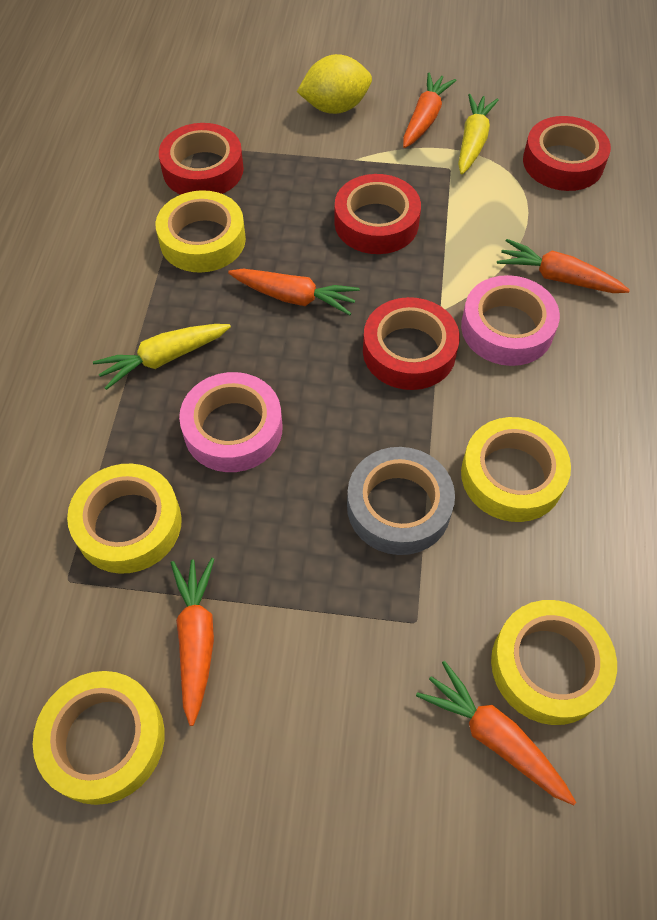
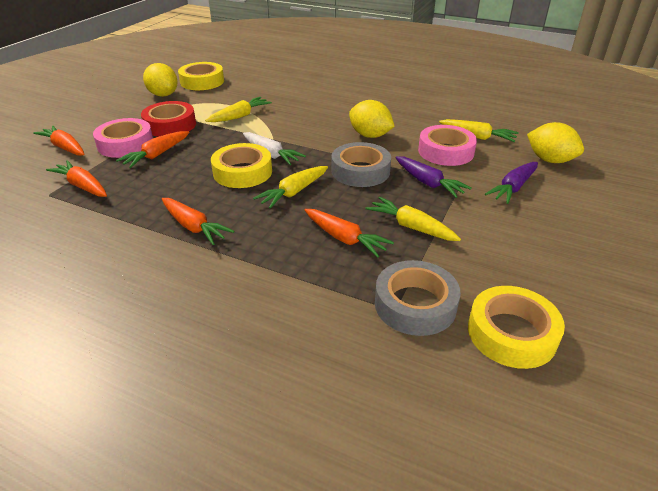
grey tape: 1 -> 2
purple carrot: 0 -> 2
red tape: 4 -> 1
white carrot: 0 -> 1
yellow carrot: 2 -> 4
yellow lemon: 1 -> 3
yellow tape: 5 -> 3

